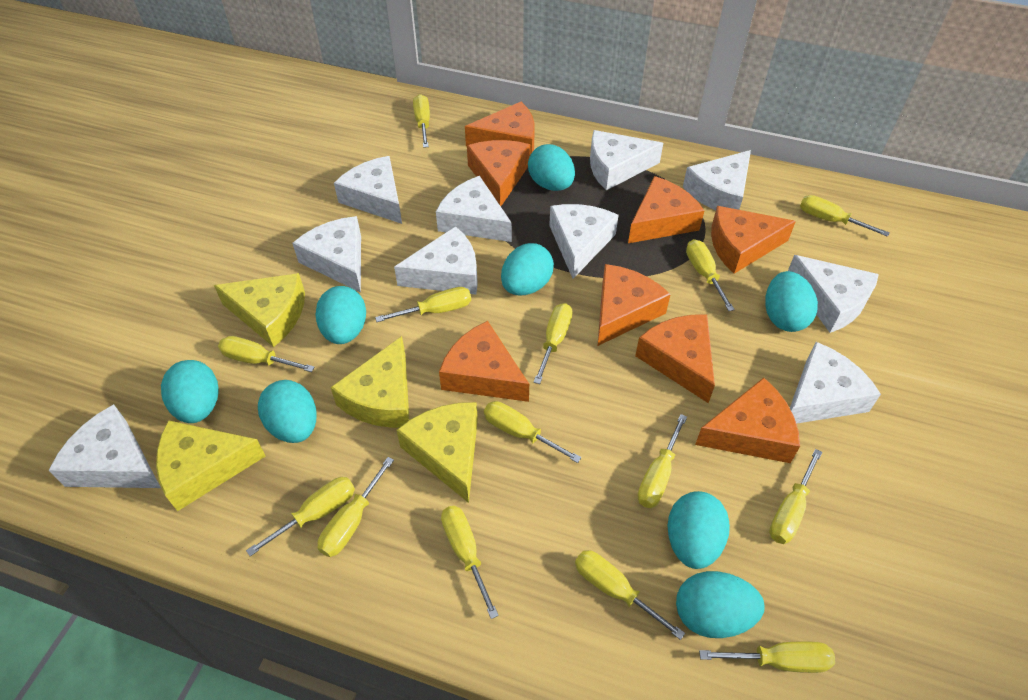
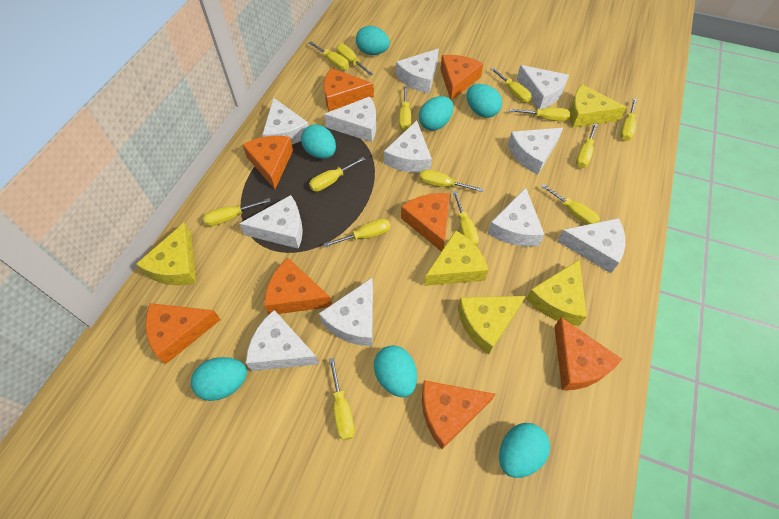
turquoise egg: 8 -> 7
white cheese: 10 -> 11
yellow cheese: 4 -> 5

